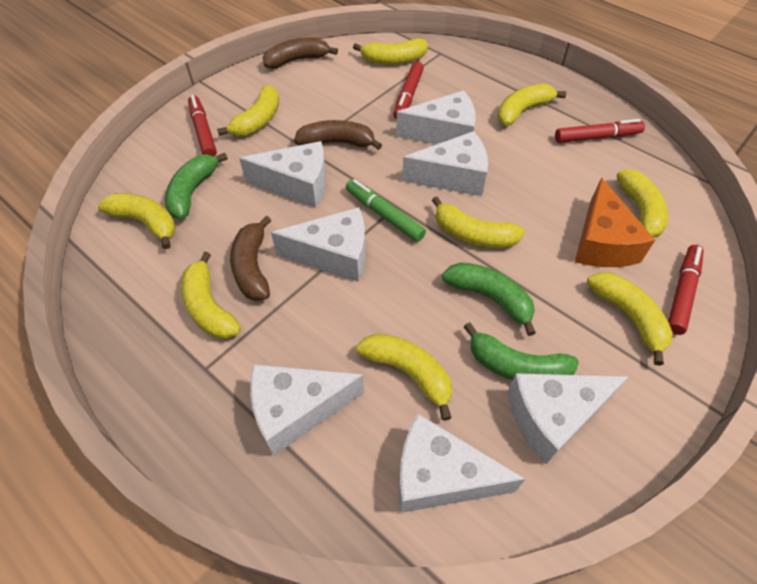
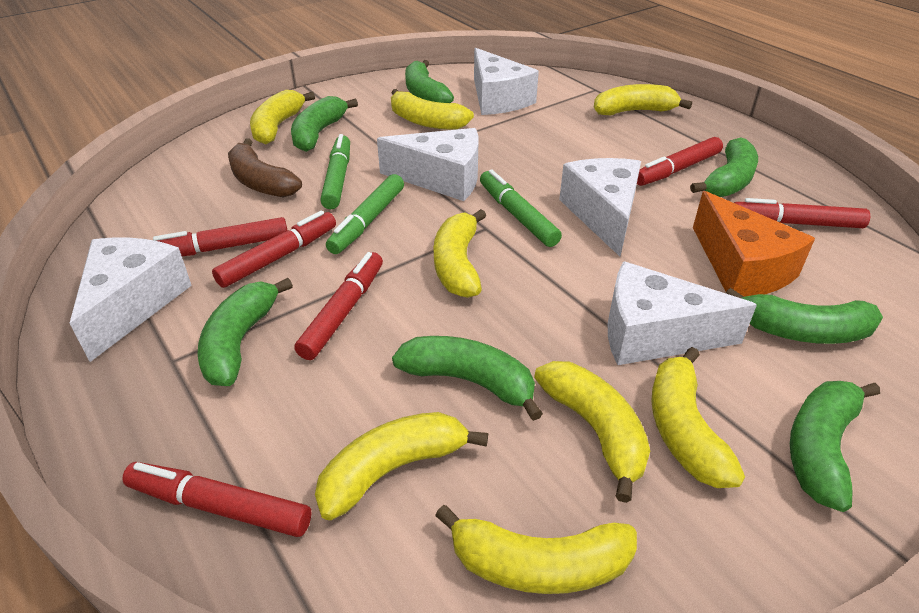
brown banana: 3 -> 1
green banana: 3 -> 7
green marker: 1 -> 3
red marker: 4 -> 6
white cheese: 7 -> 5
yellow banana: 9 -> 8

